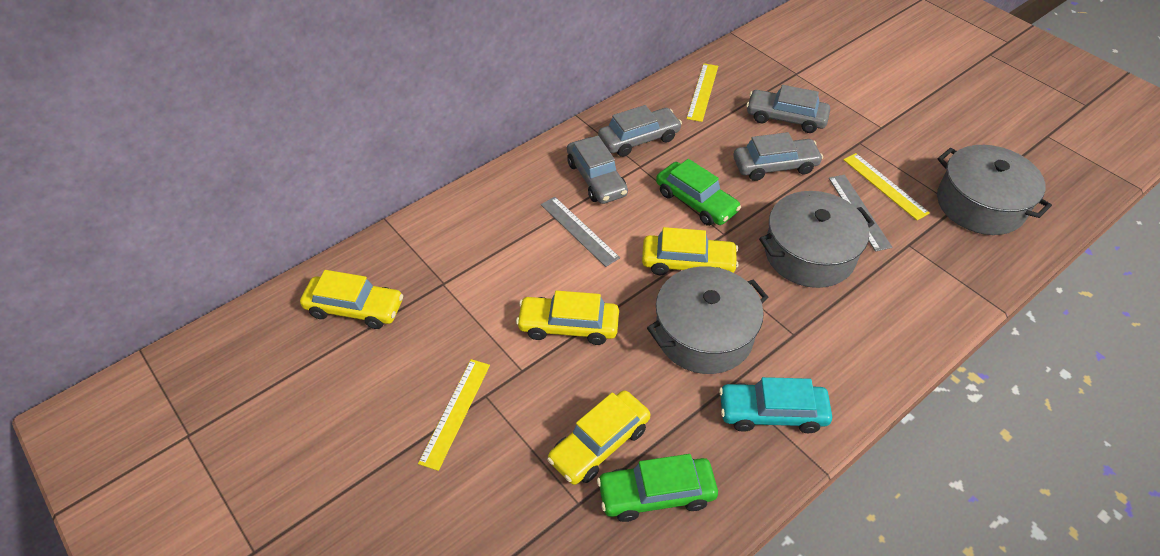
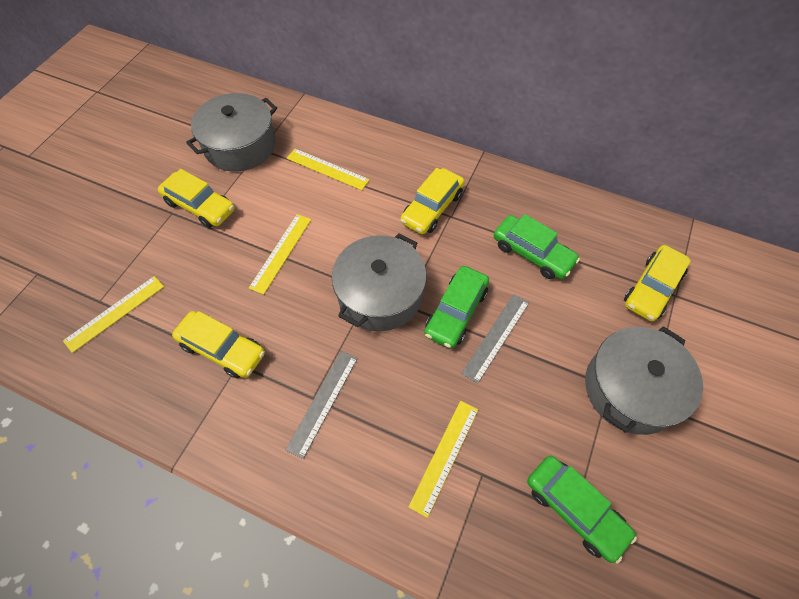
green car: 2 -> 3
grey car: 4 -> 0
turquoise car: 1 -> 0
yellow ruler: 3 -> 4

